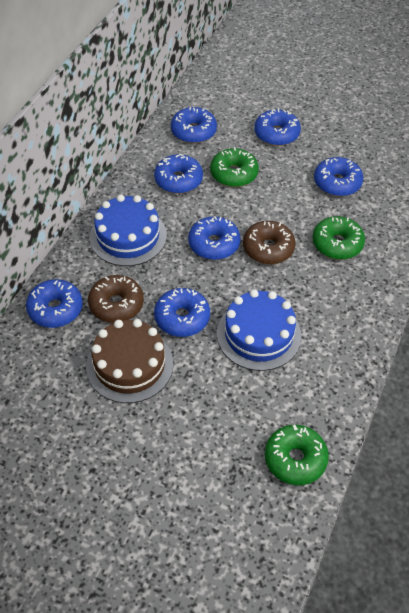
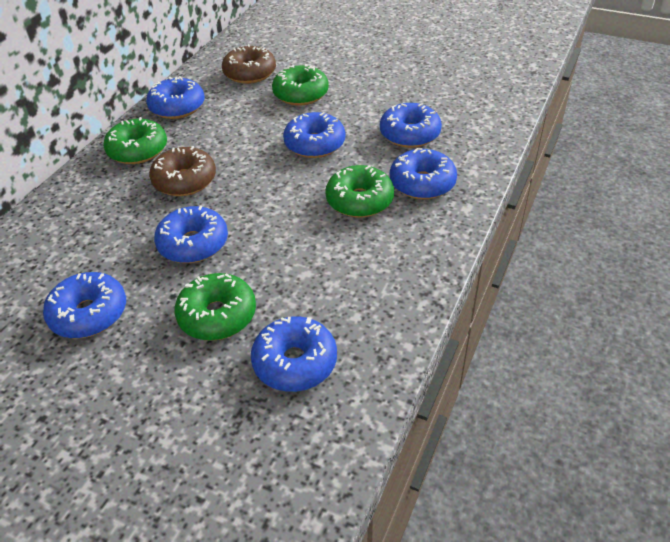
blue cake: 2 -> 0
brown cake: 1 -> 0
green donut: 3 -> 4

